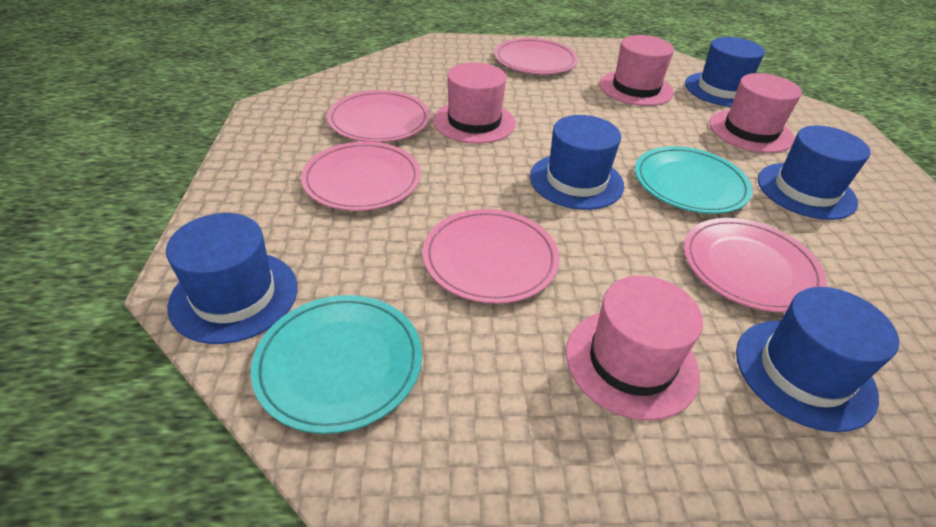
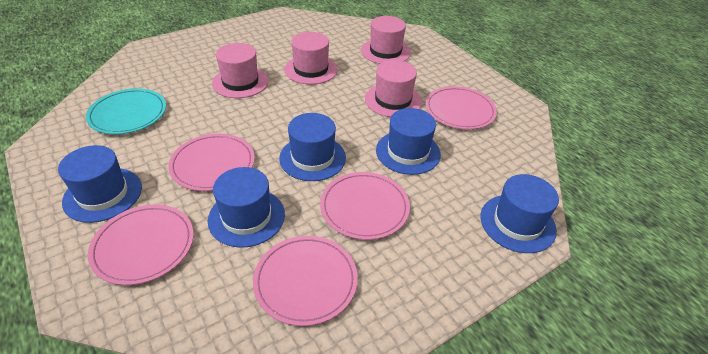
turquoise plate: 2 -> 1

